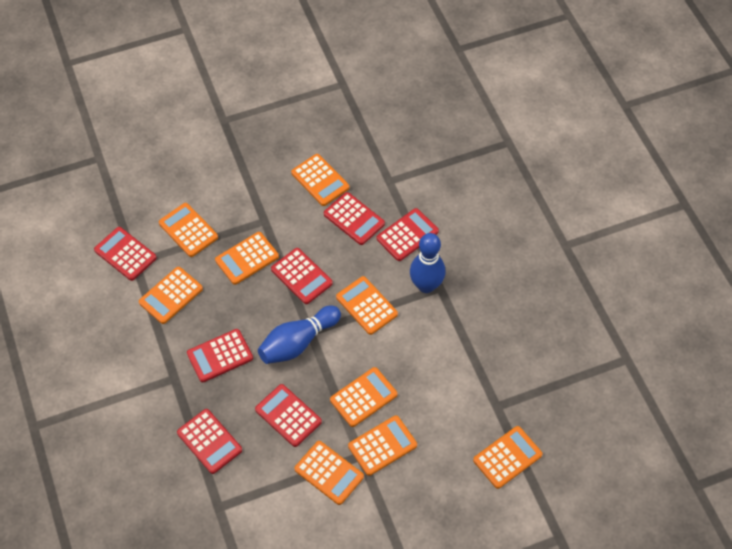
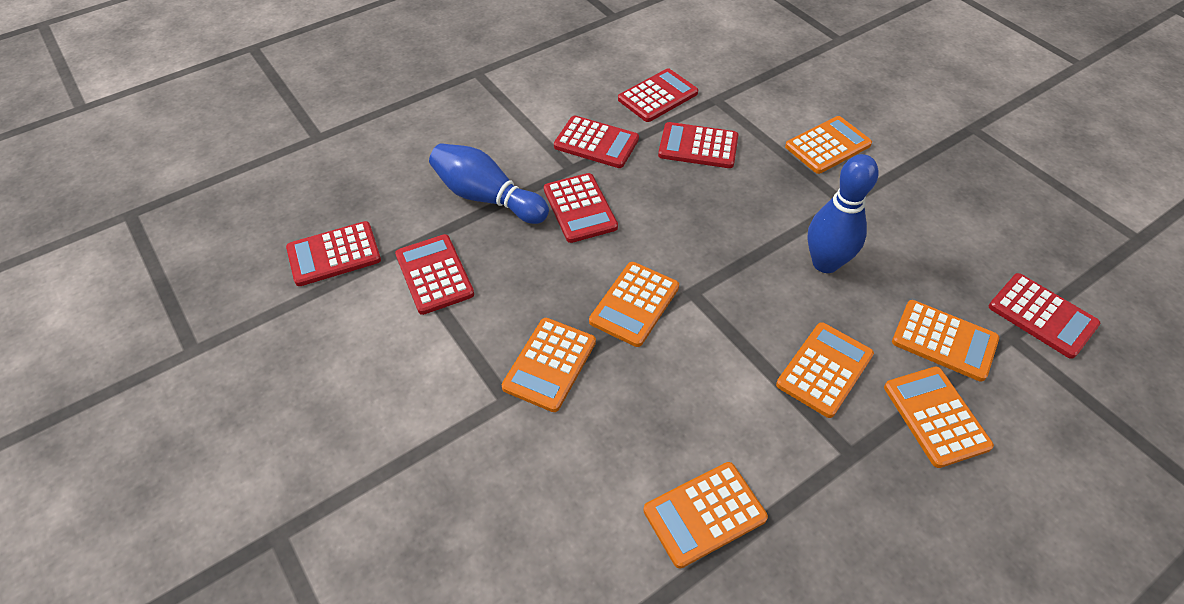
orange calculator: 9 -> 7

